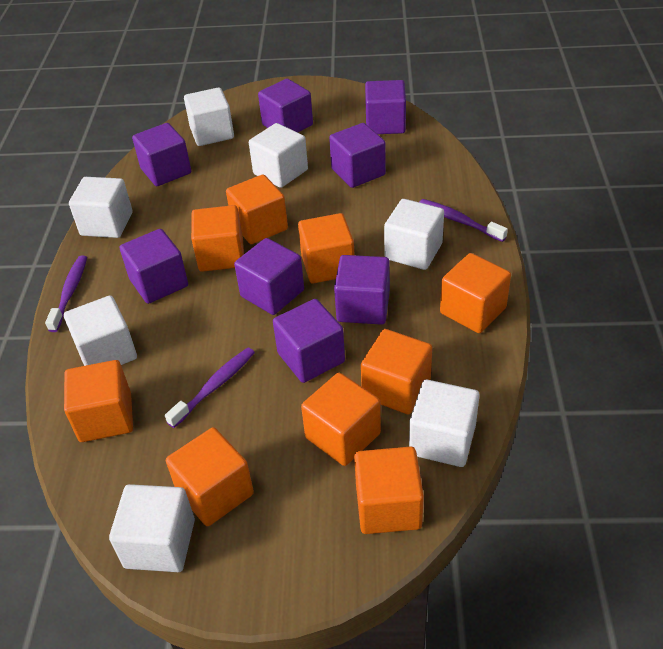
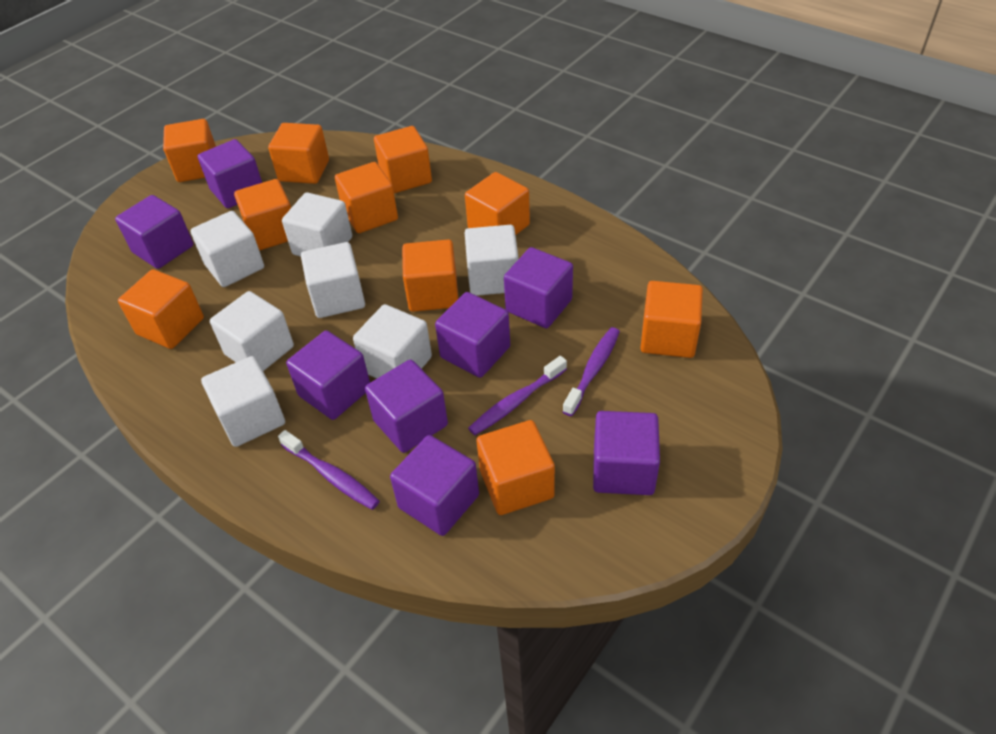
orange cube: 9 -> 10

